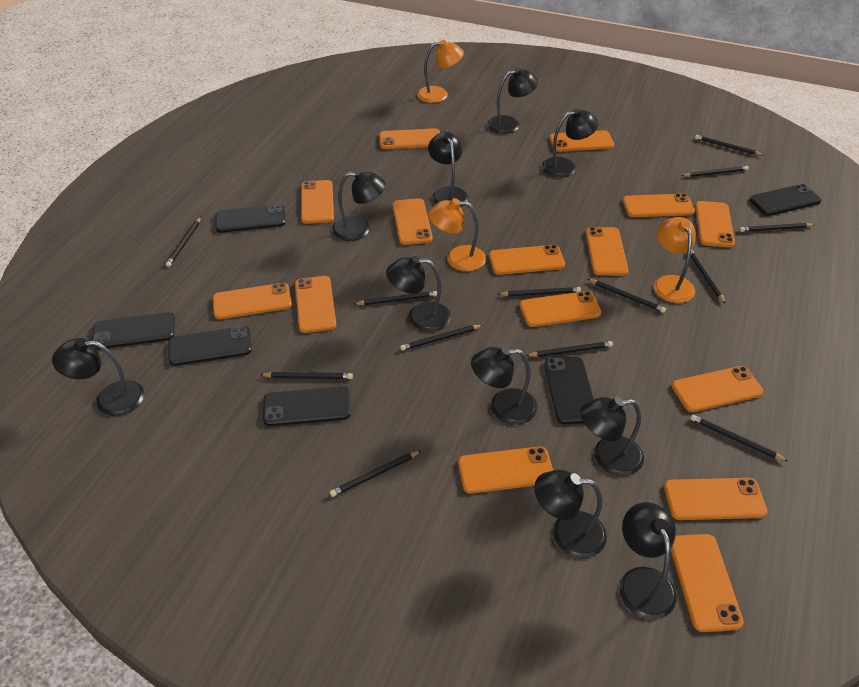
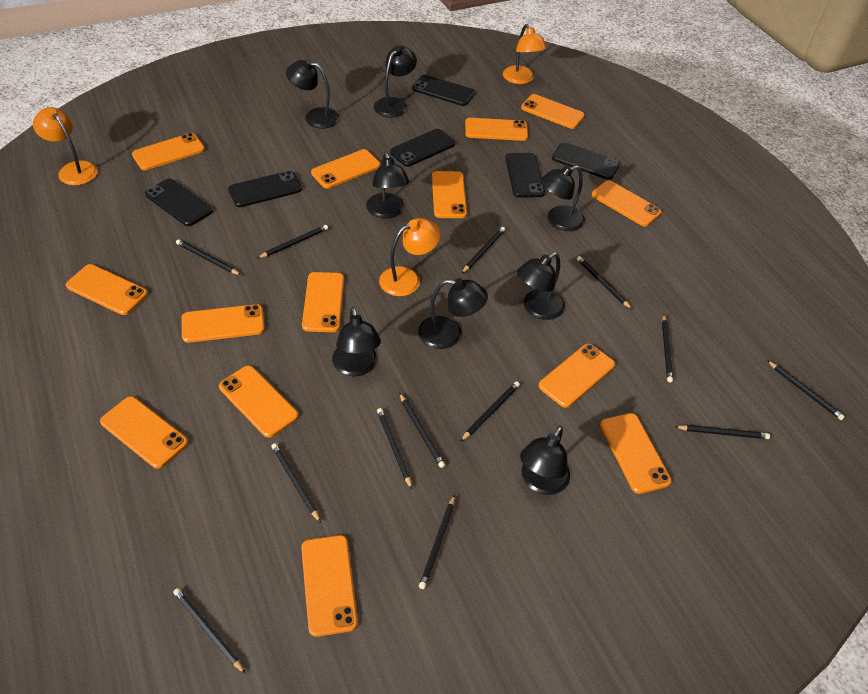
black lamp: 10 -> 8
orange phone: 15 -> 14

